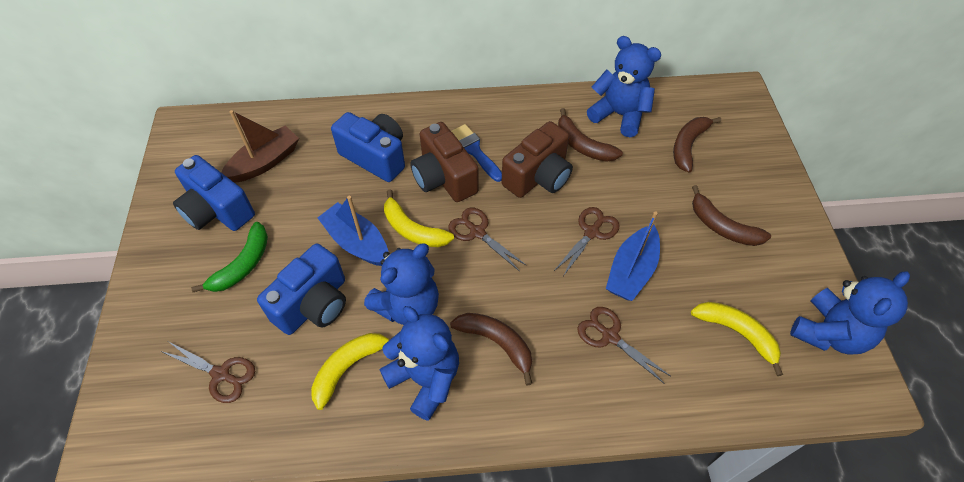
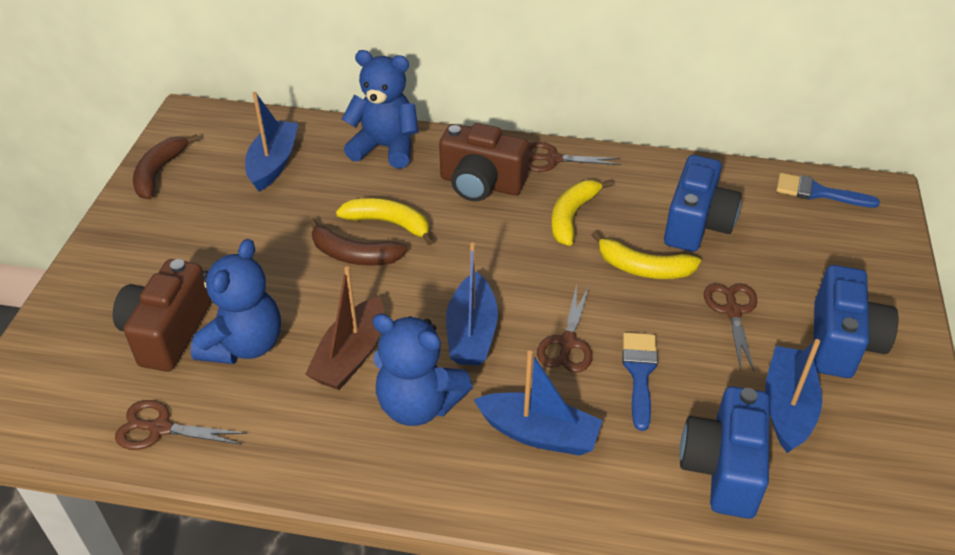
blue boat: 2 -> 4
blue brush: 1 -> 2
blue teddy bear: 4 -> 3
brown banana: 4 -> 2
green banana: 1 -> 0

